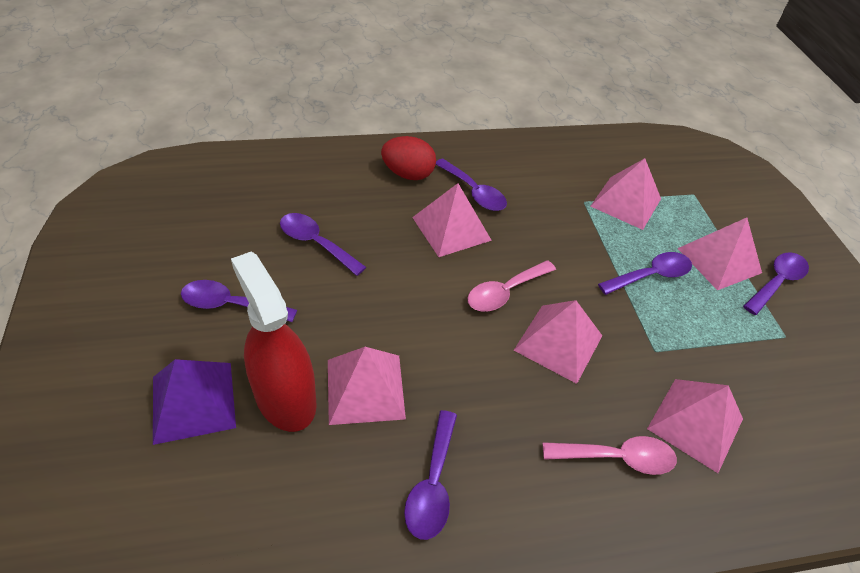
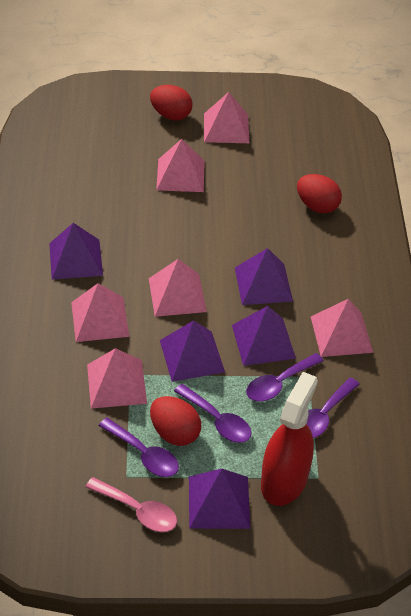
pink spoon: 2 -> 1
purple pyramid: 1 -> 5
purple spoon: 6 -> 4
red egg: 1 -> 3

